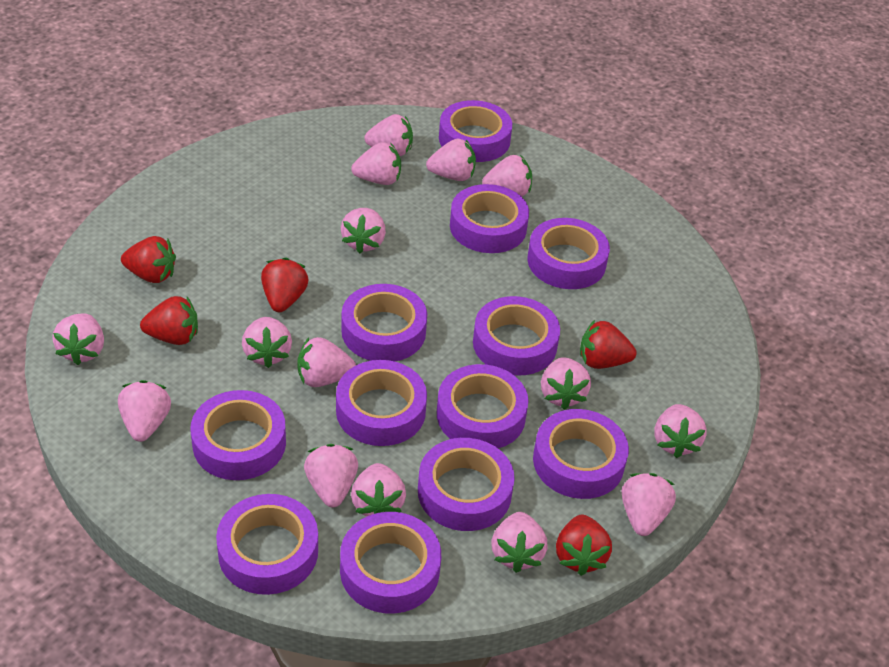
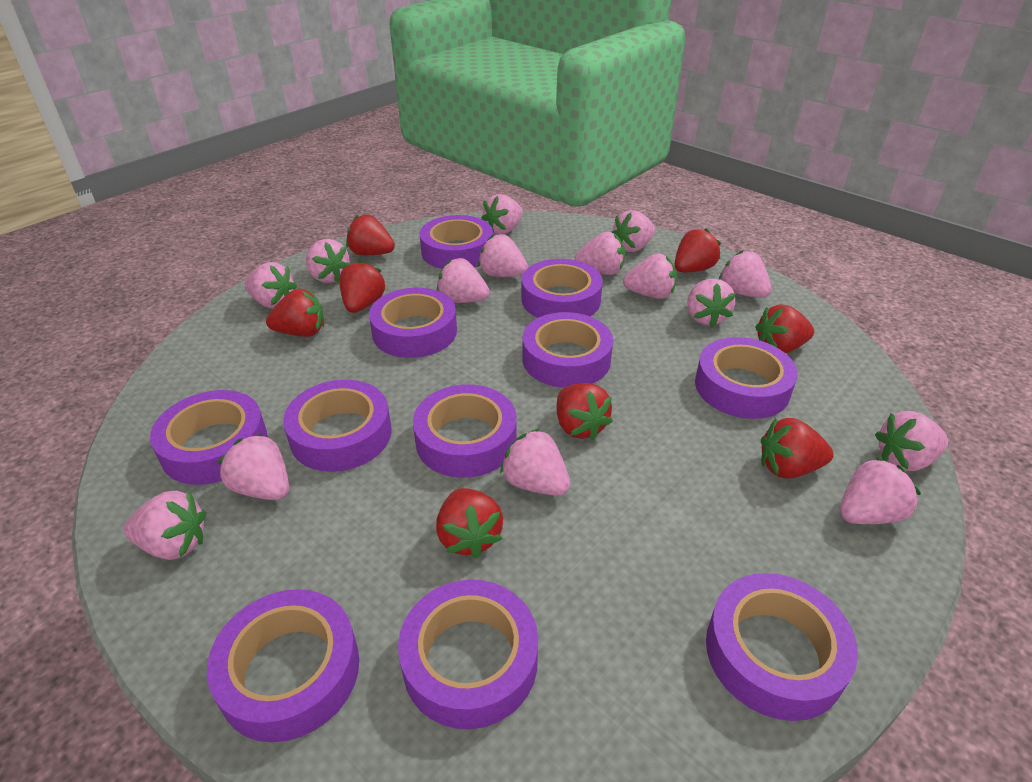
purple tape: 12 -> 11
red strawberry: 5 -> 8

